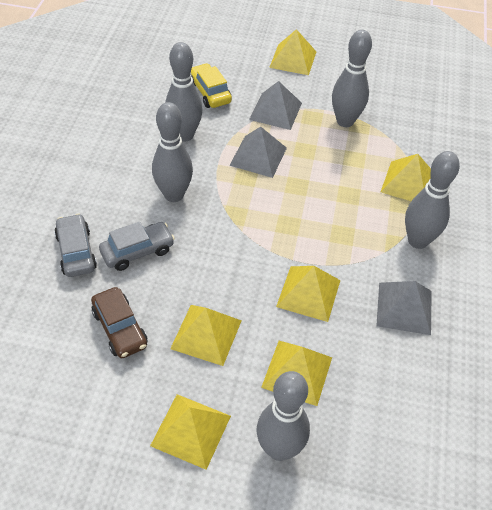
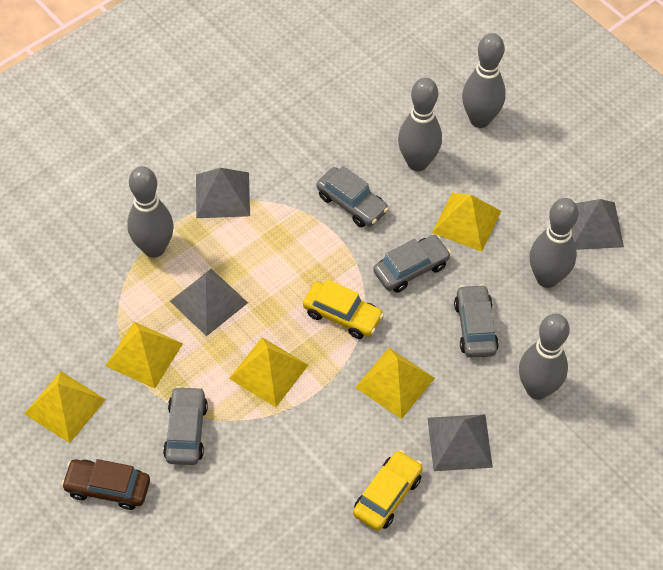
grey car: 2 -> 4
grey pyramid: 3 -> 4
yellow car: 1 -> 2
yellow pyramid: 6 -> 5

